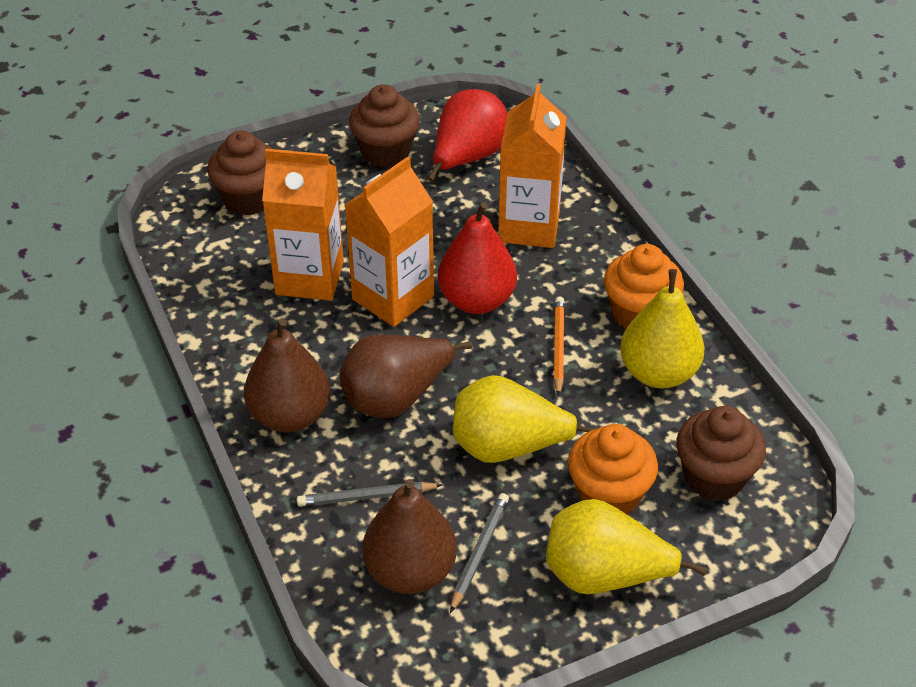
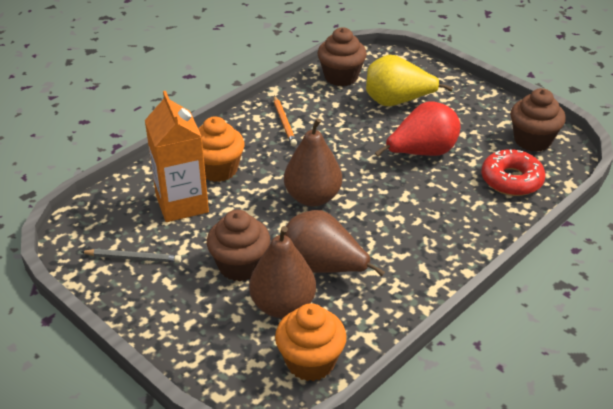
grey pencil: 2 -> 1
orange carton: 3 -> 1
red donut: 0 -> 1
red pear: 2 -> 1
yellow pear: 3 -> 1

